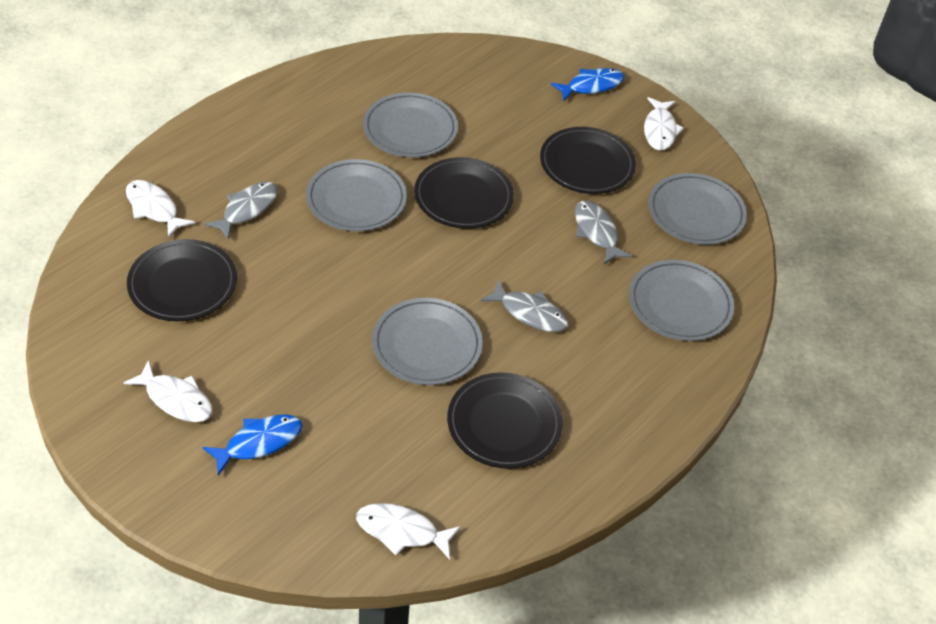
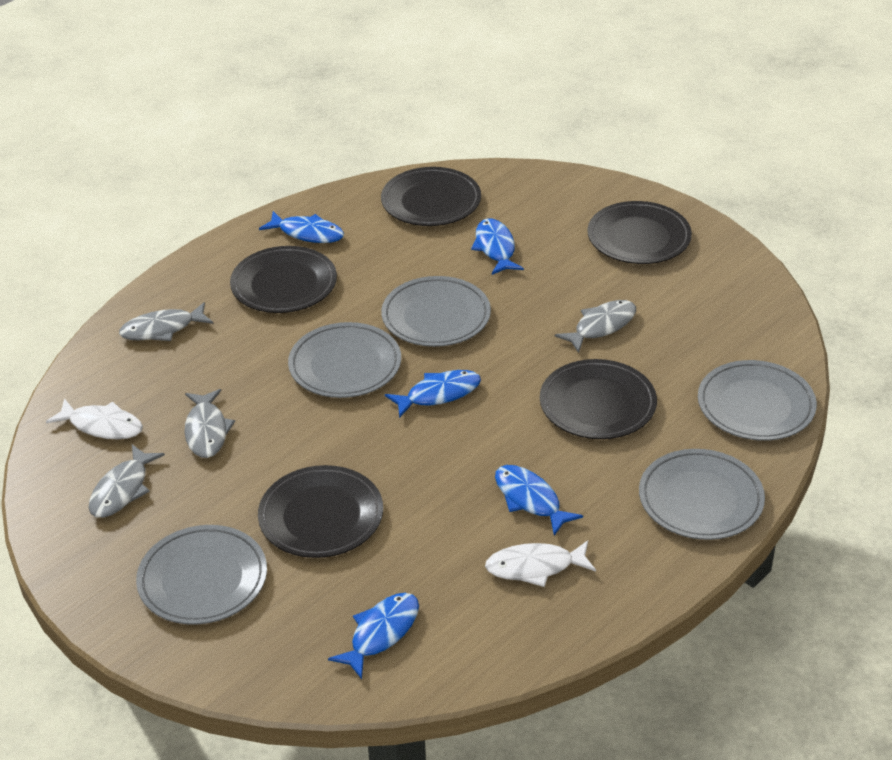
black plate: 4 -> 5
blue fish: 2 -> 5
grey fish: 3 -> 4
white fish: 4 -> 2

